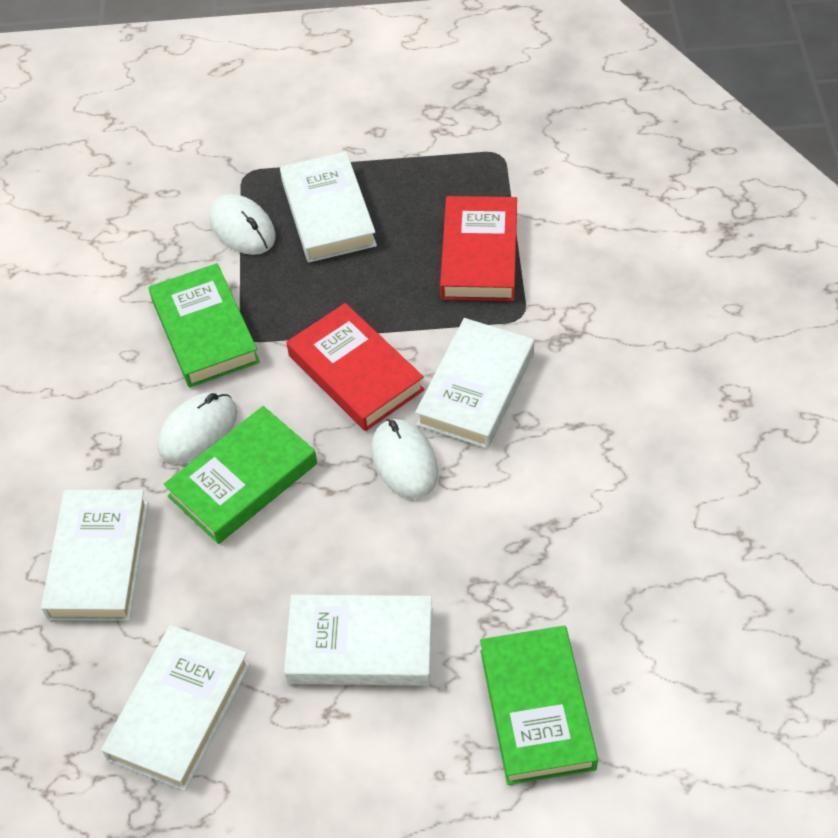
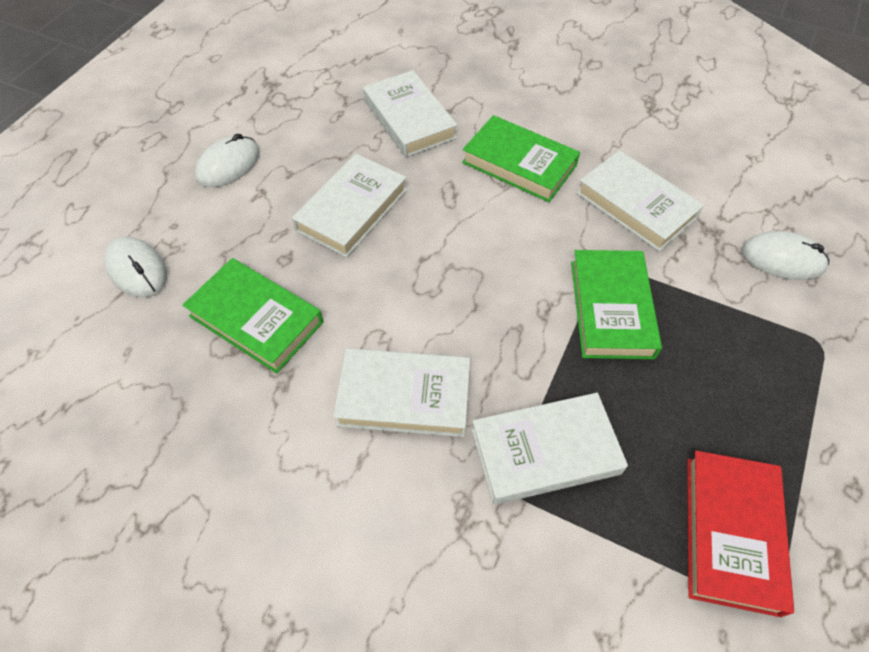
red book: 2 -> 1

